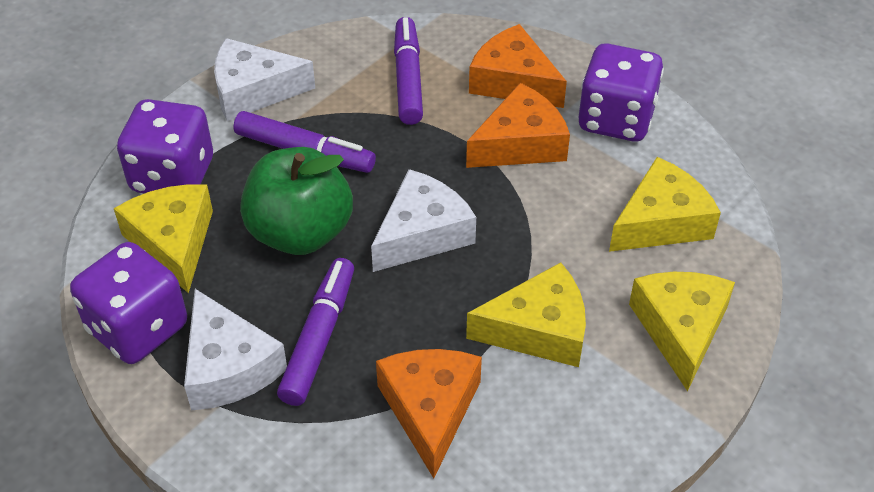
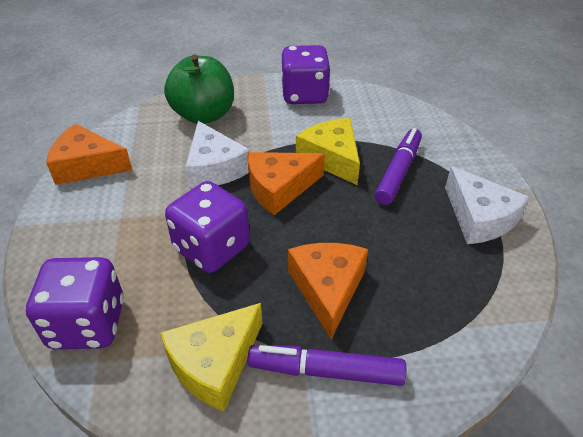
purple marker: 3 -> 2
white cheese: 3 -> 2
yellow cheese: 4 -> 2

